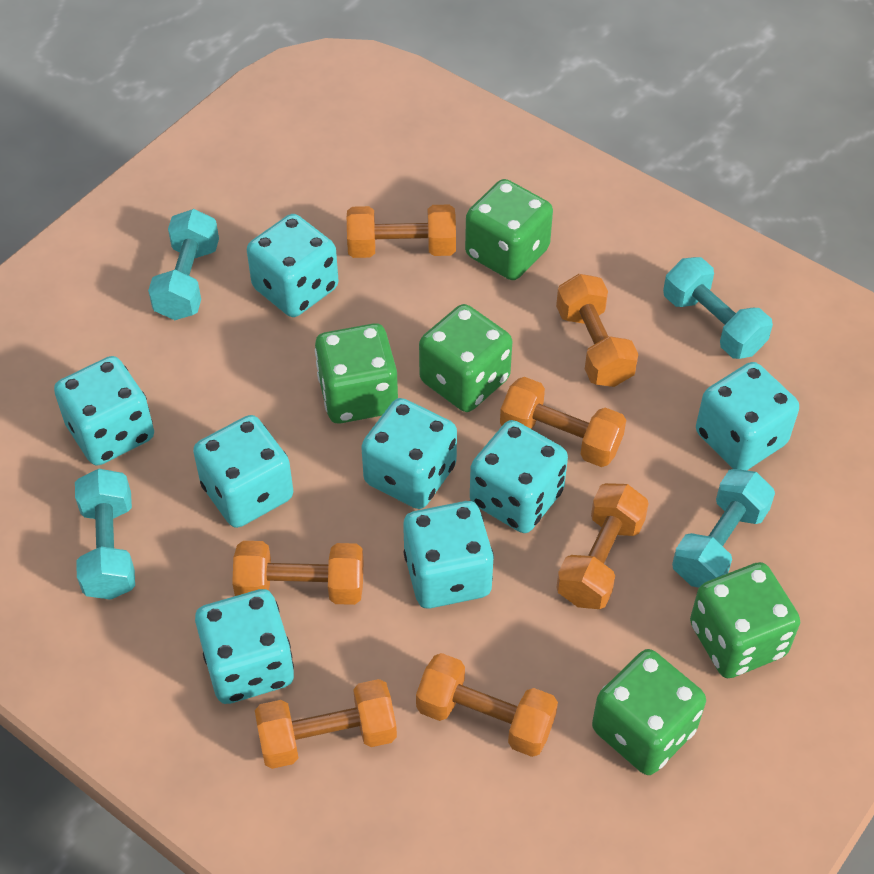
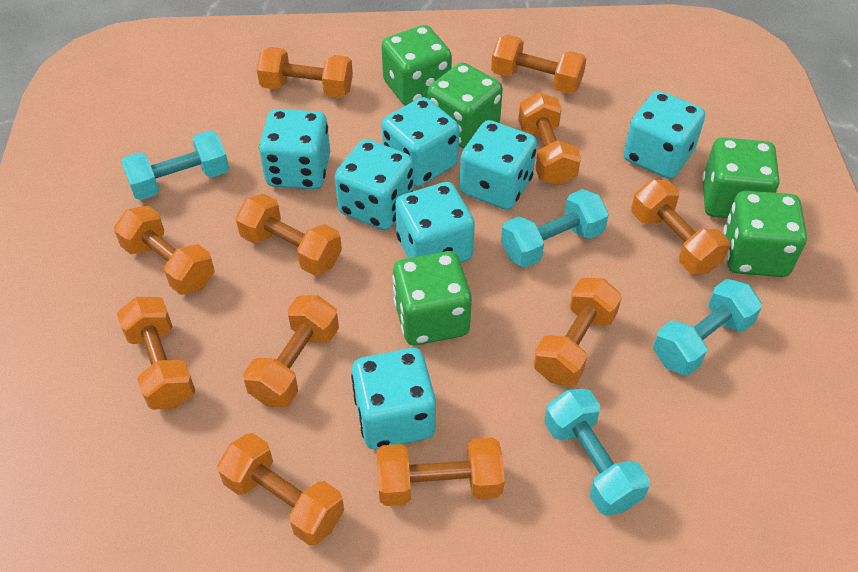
orange dumbbell: 7 -> 11
turquoise dice: 8 -> 7

